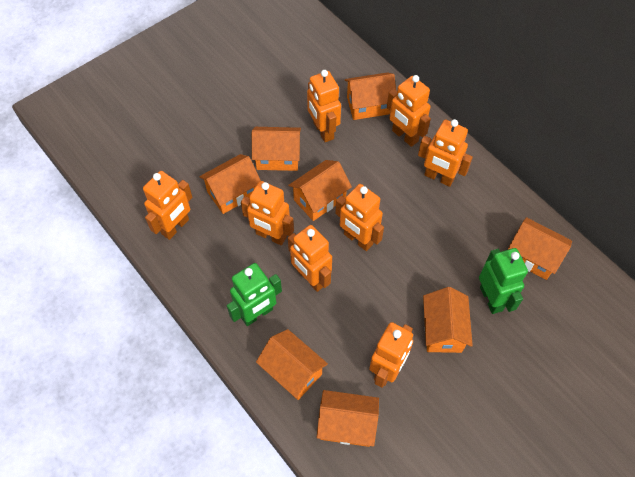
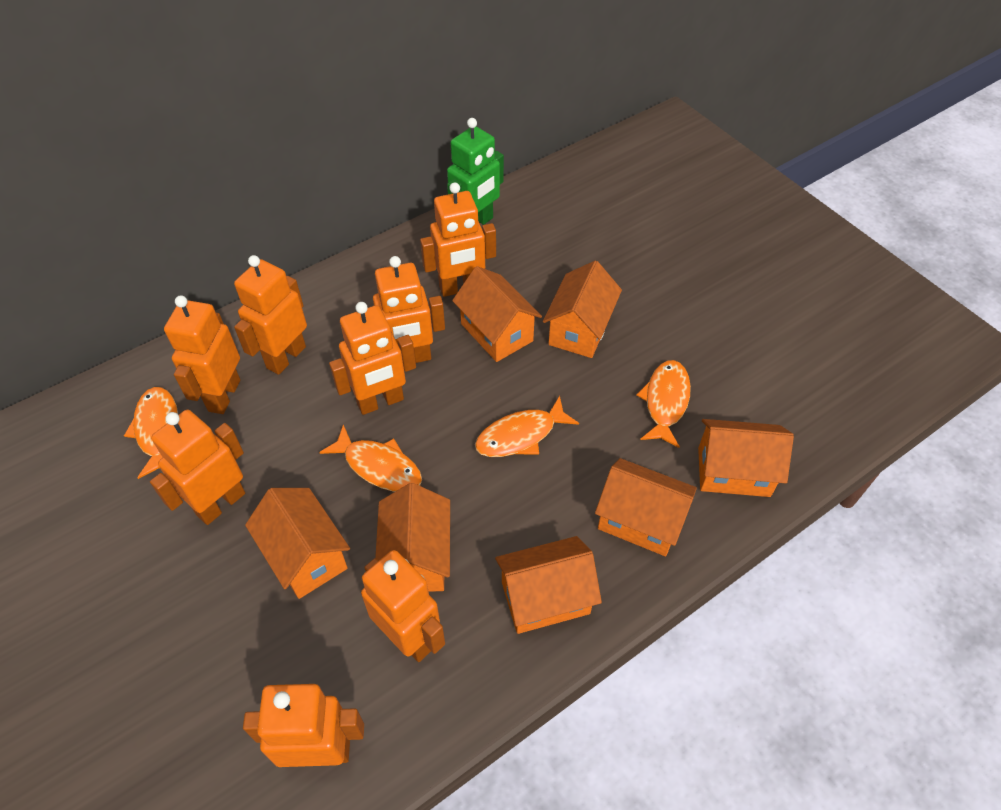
green robot: 2 -> 1
orange fish: 0 -> 4
orange house: 8 -> 7

